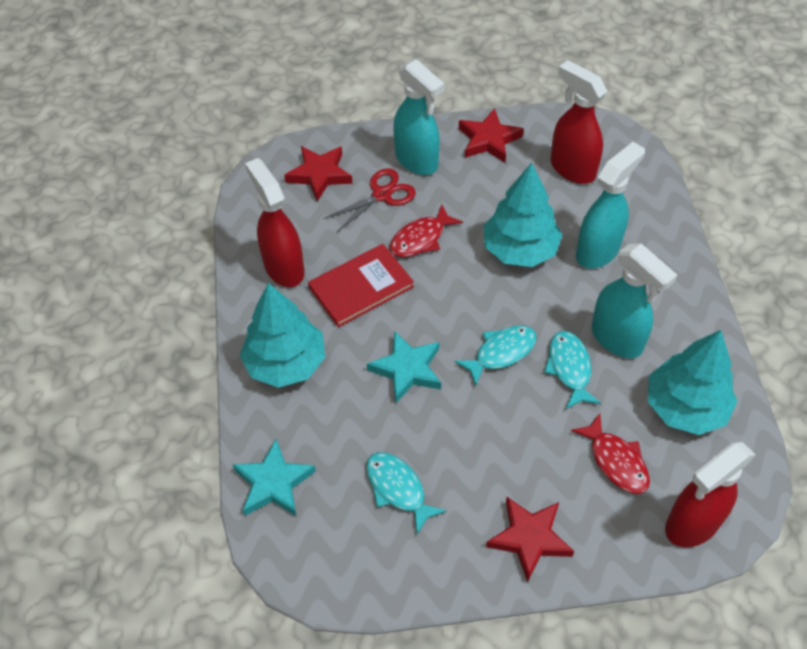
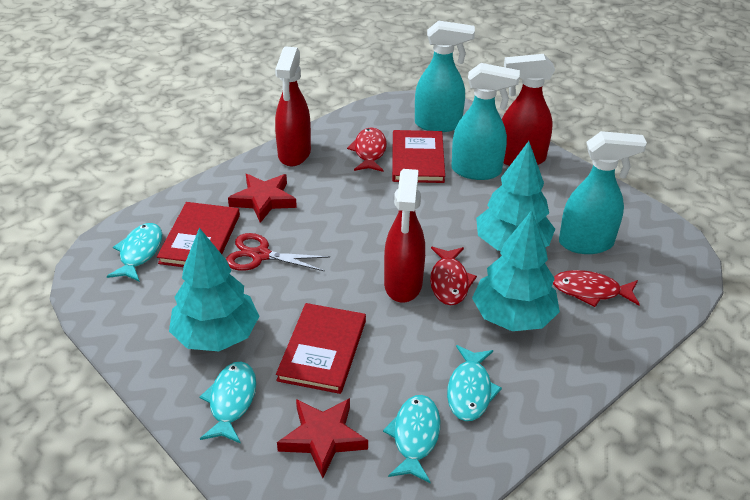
red book: 1 -> 3
red fish: 2 -> 3
red star: 3 -> 2
turquoise fish: 3 -> 4
turquoise star: 2 -> 0

